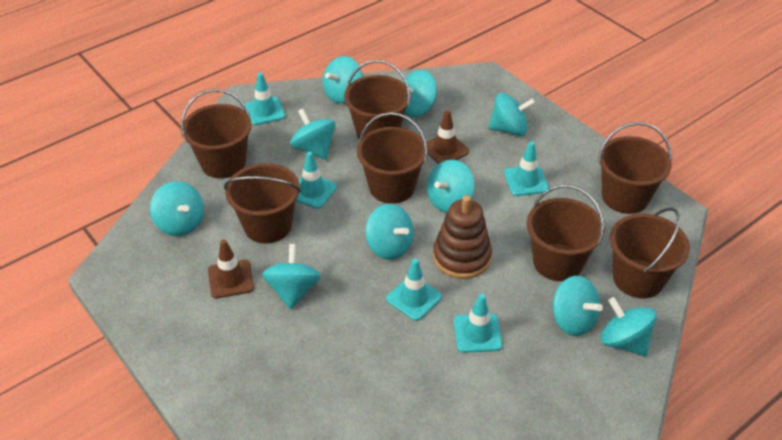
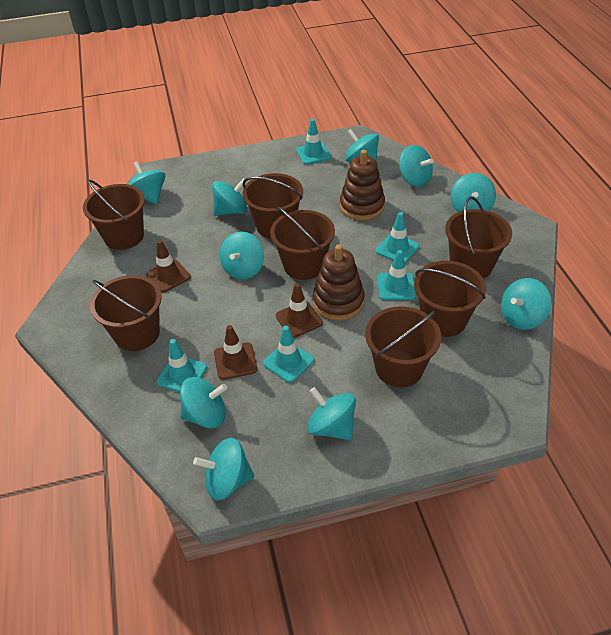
brown stacking toy: 1 -> 2
brown traffic cone: 2 -> 3

